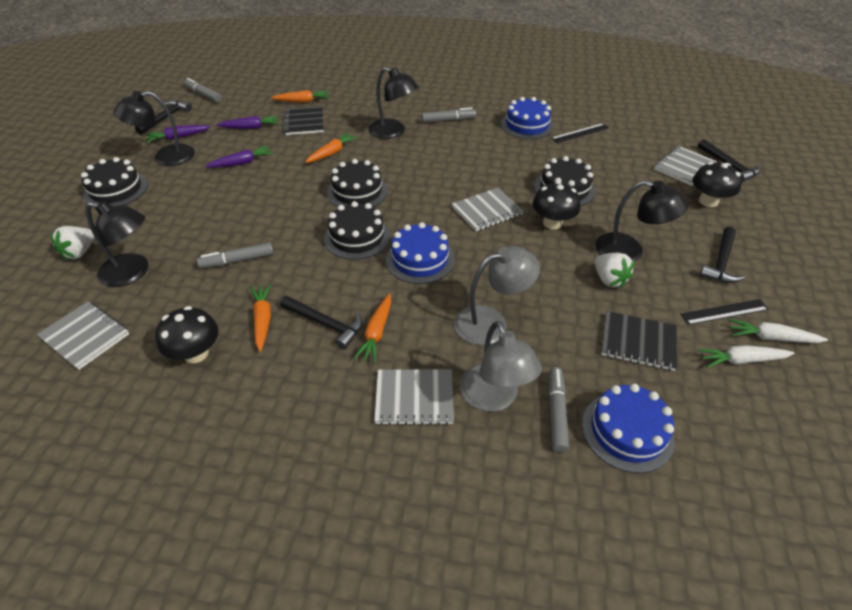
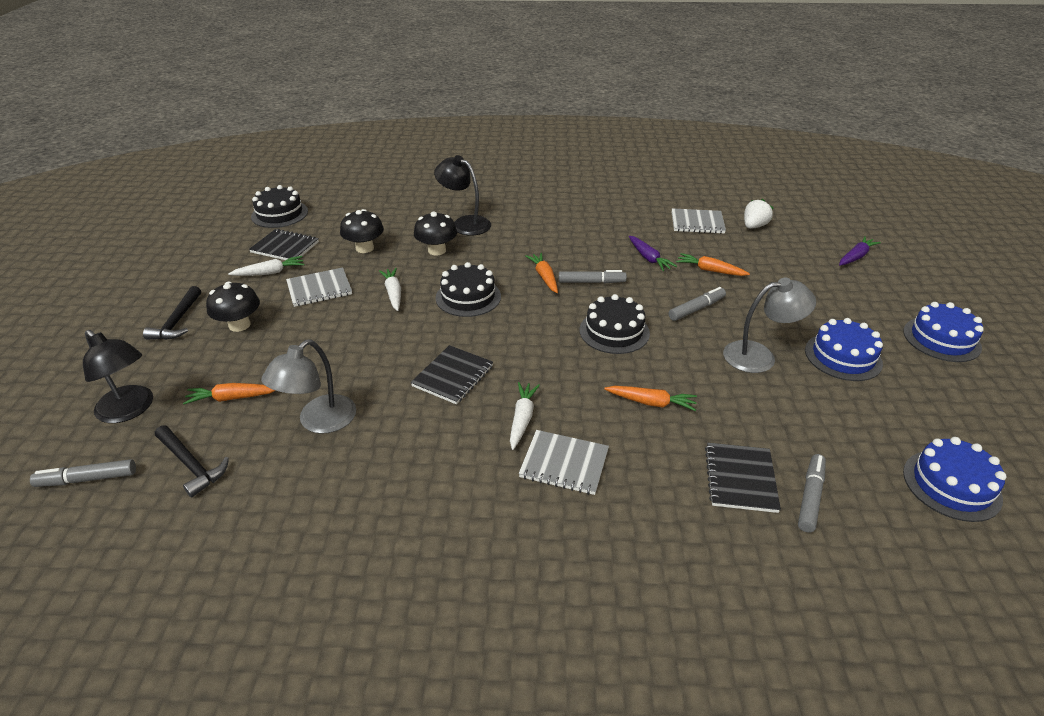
black cake: 4 -> 3
black hammer: 4 -> 2
black lamp: 4 -> 2
black notebook: 2 -> 3
black ruler: 2 -> 0
grey notebook: 4 -> 3
purple carrot: 3 -> 2
white carrot: 2 -> 3
white strawberry: 2 -> 1

